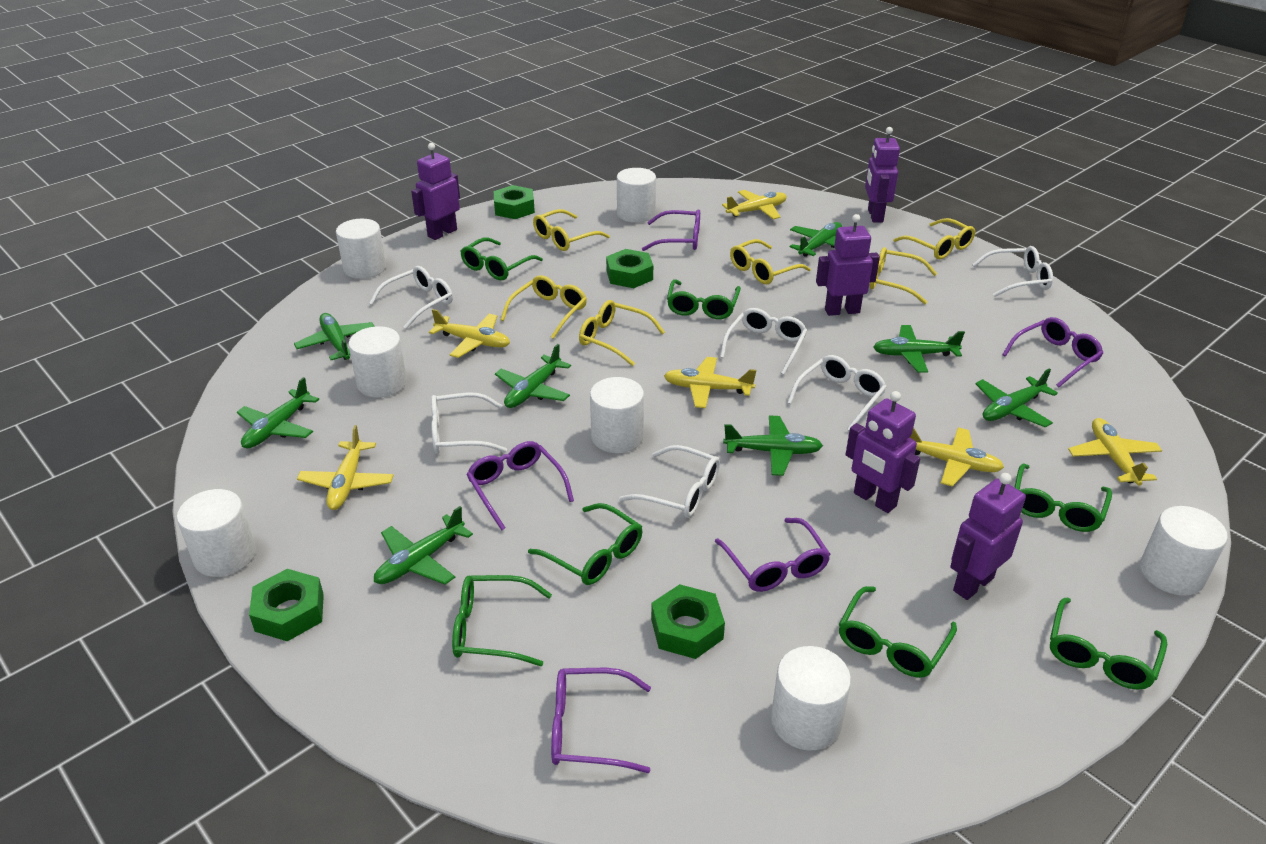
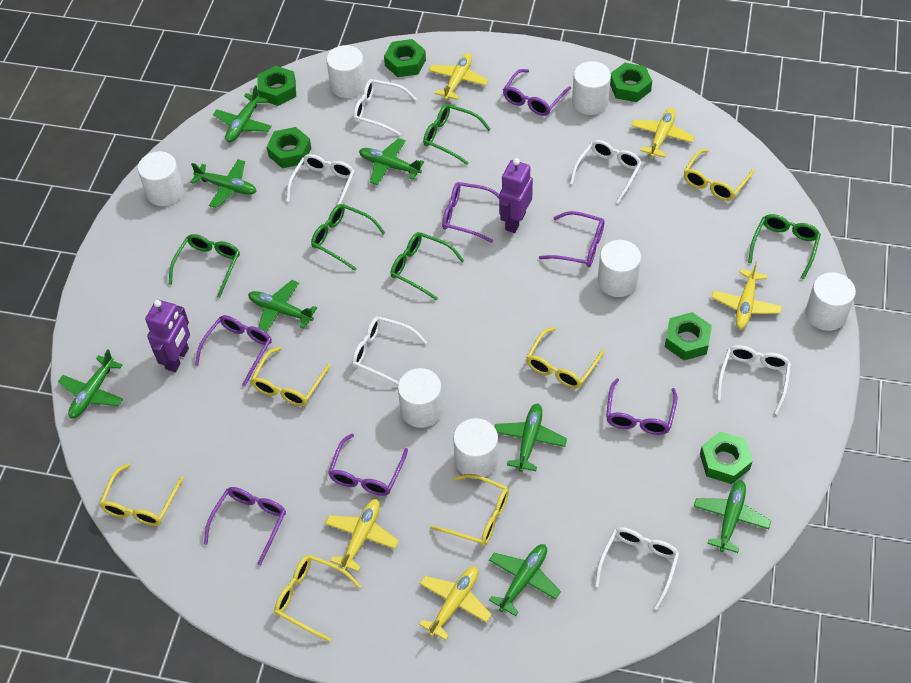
green glasses: 7 -> 5
green nut: 4 -> 6
purple glasses: 5 -> 7
purple robot: 5 -> 2
yellow plane: 6 -> 5

